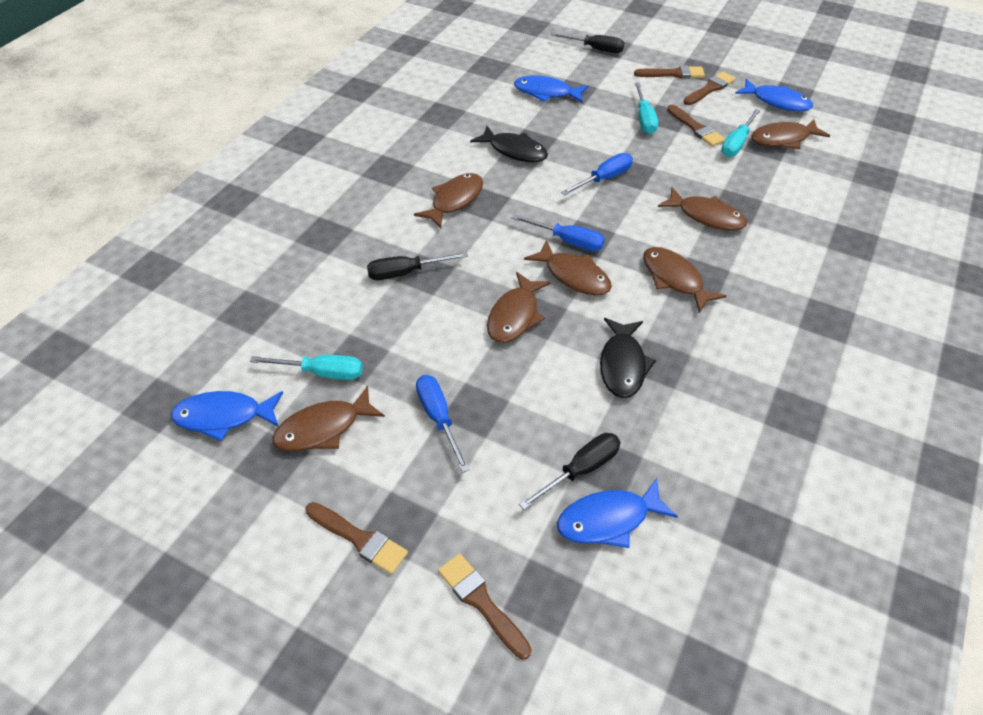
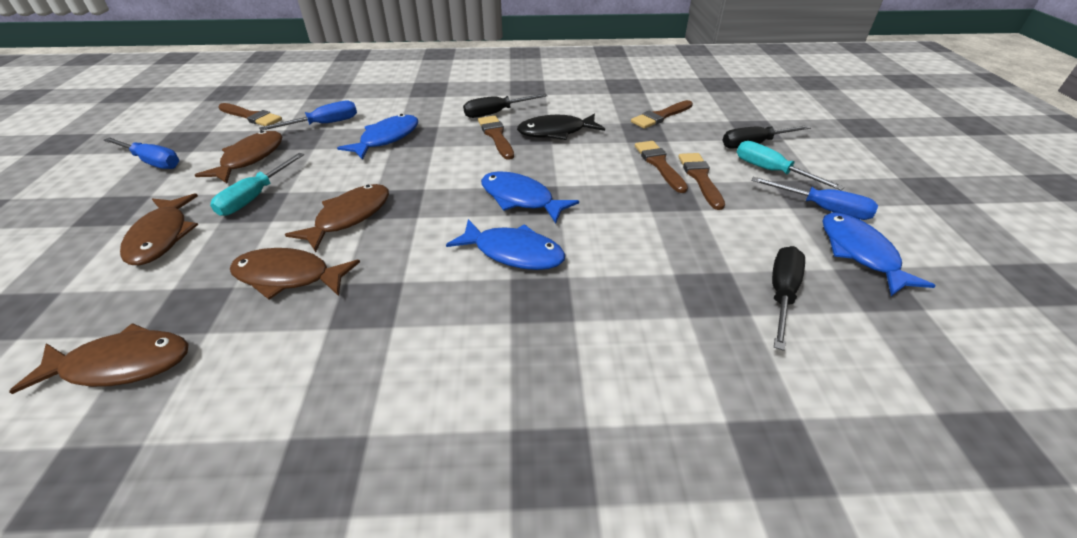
black fish: 2 -> 1
brown fish: 7 -> 5
turquoise screwdriver: 3 -> 2

